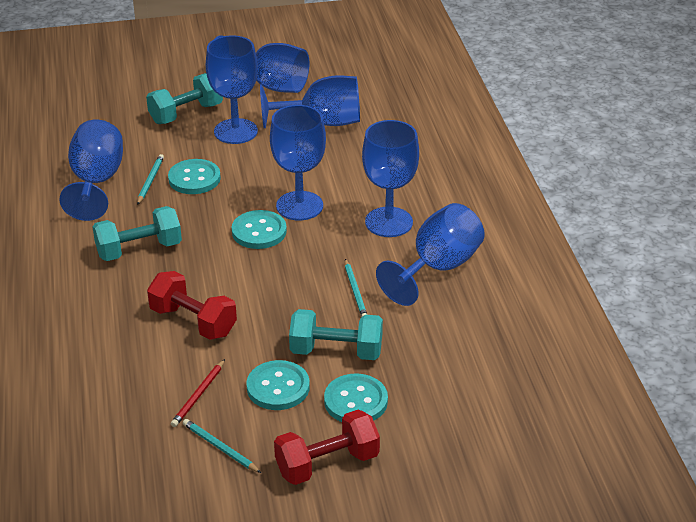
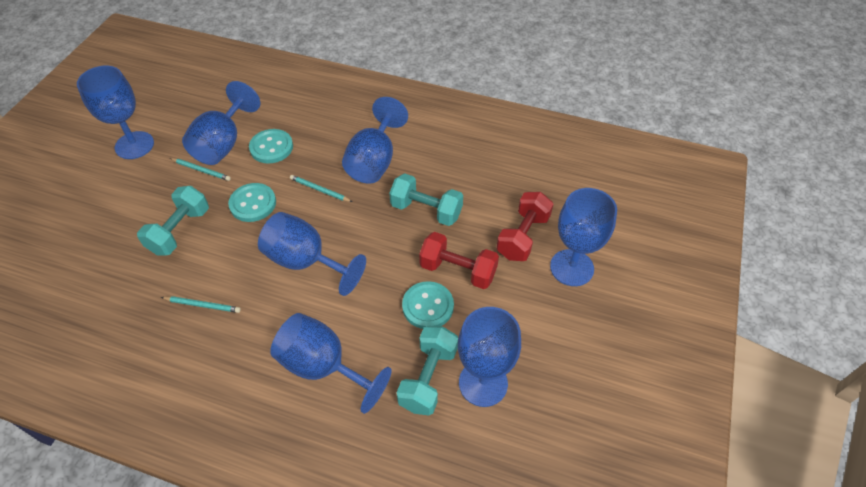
red pencil: 1 -> 0
turquoise button: 4 -> 3

